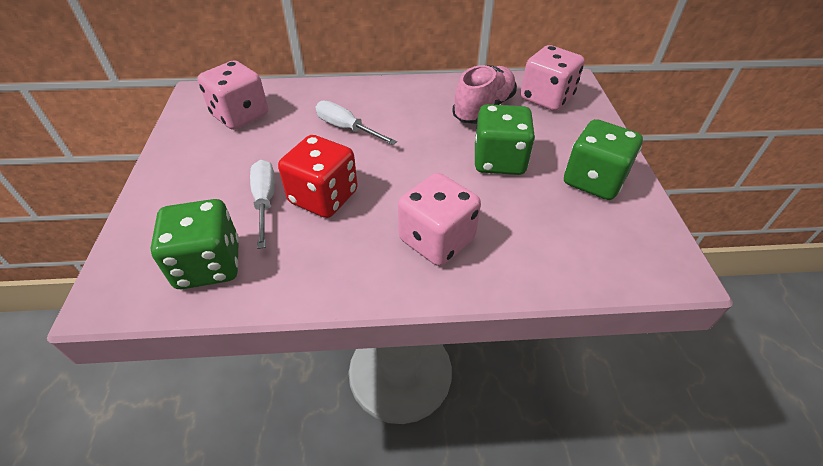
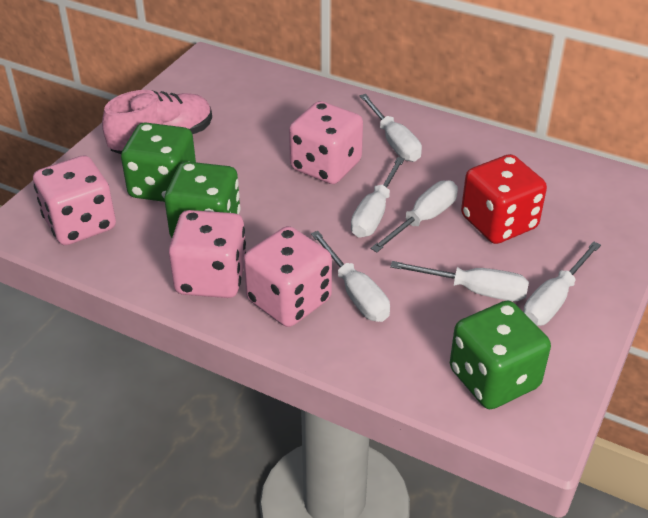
pink dice: 3 -> 4
white screwdriver: 2 -> 6

